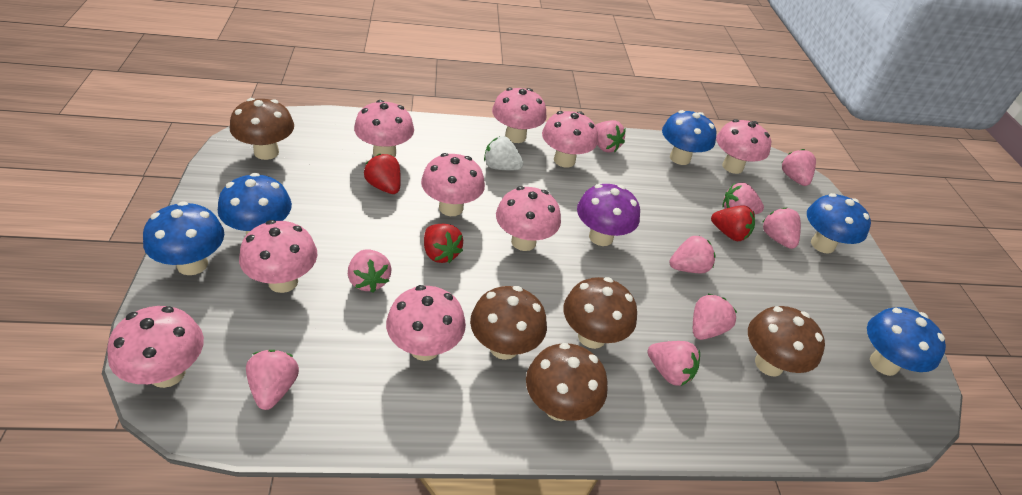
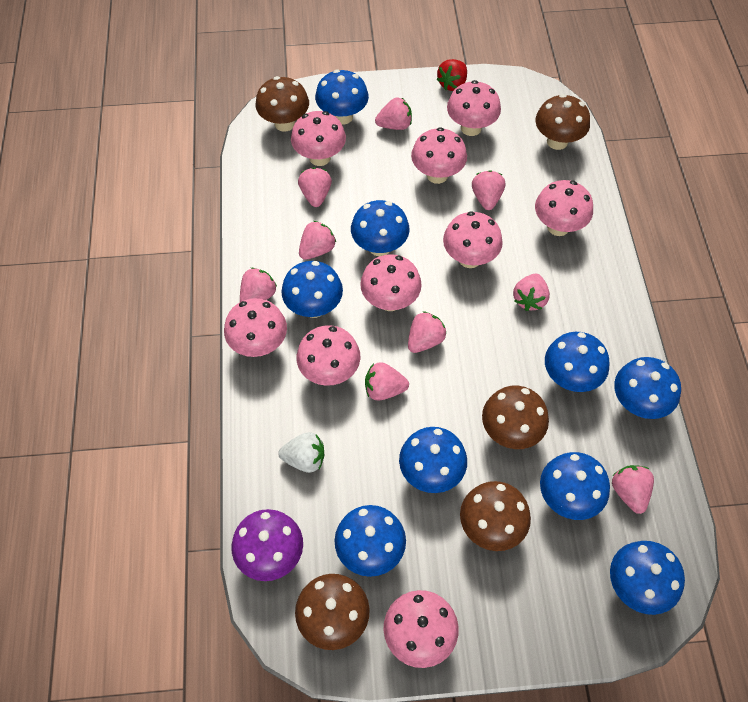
blue mushroom: 5 -> 9
red strawberry: 3 -> 1

